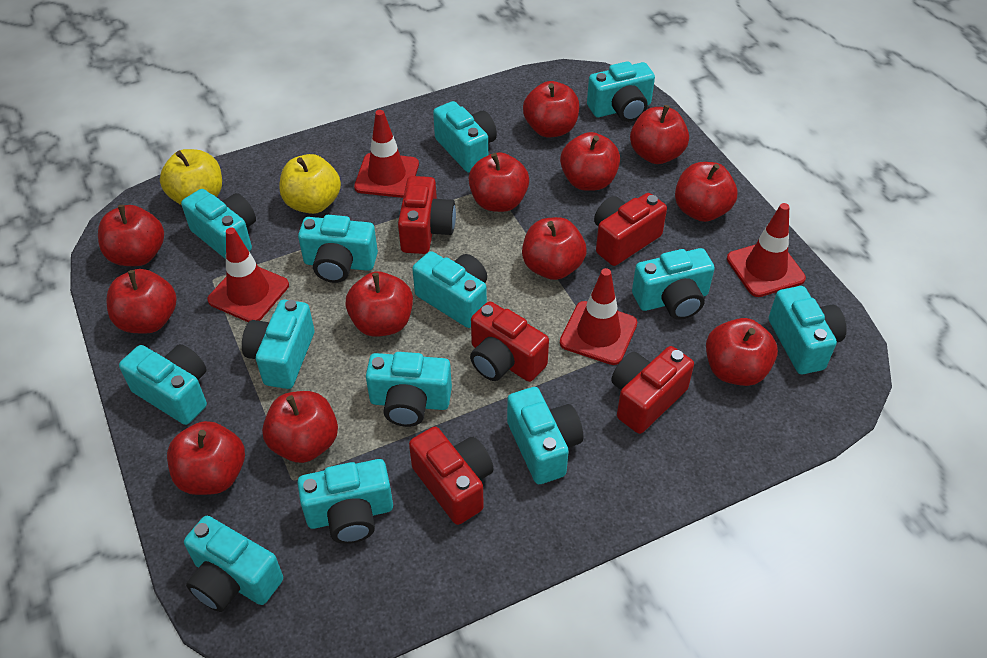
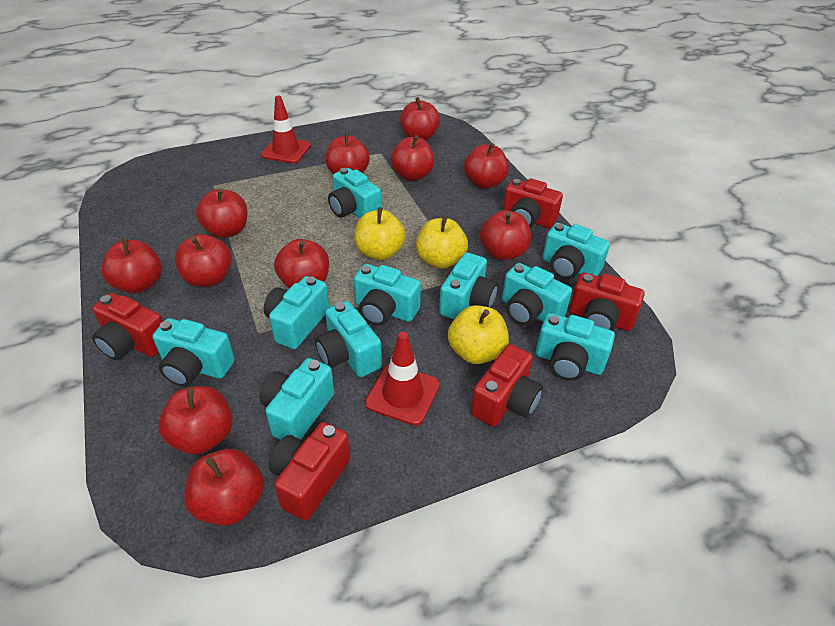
red apple: 12 -> 11
red traffic cone: 4 -> 2
turquoise camera: 13 -> 10
yellow apple: 2 -> 3

